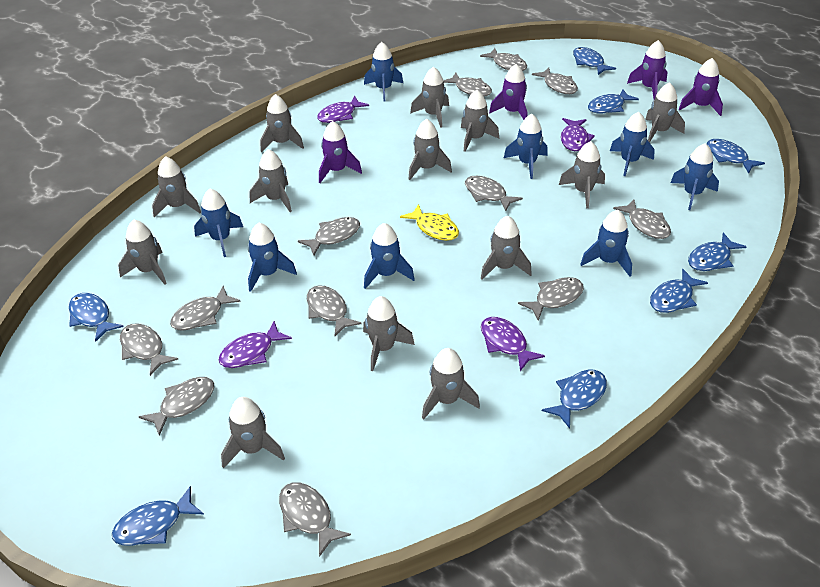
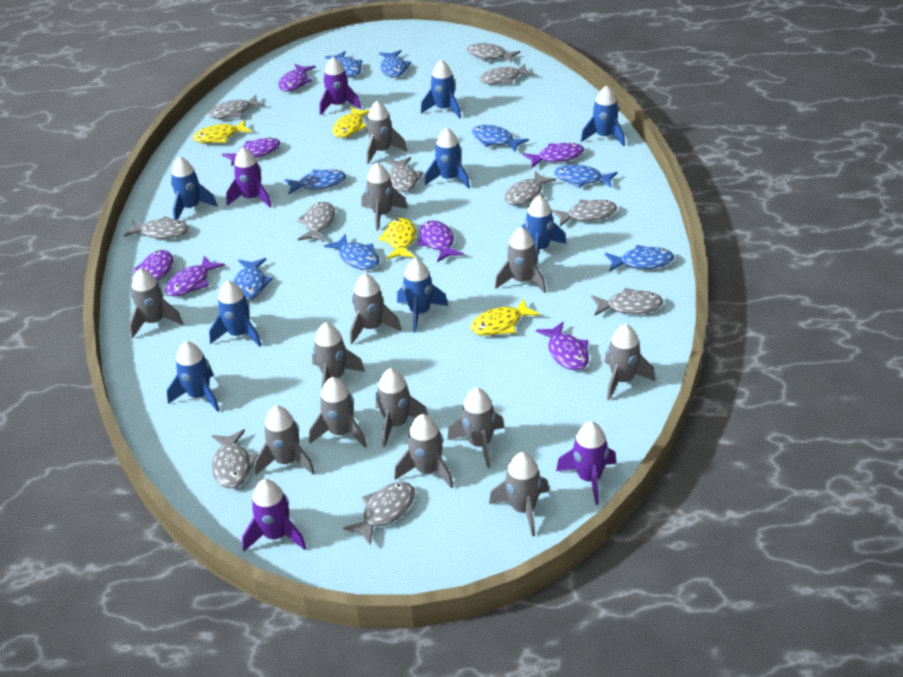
grey fish: 12 -> 11
purple fish: 4 -> 7
yellow fish: 1 -> 4

